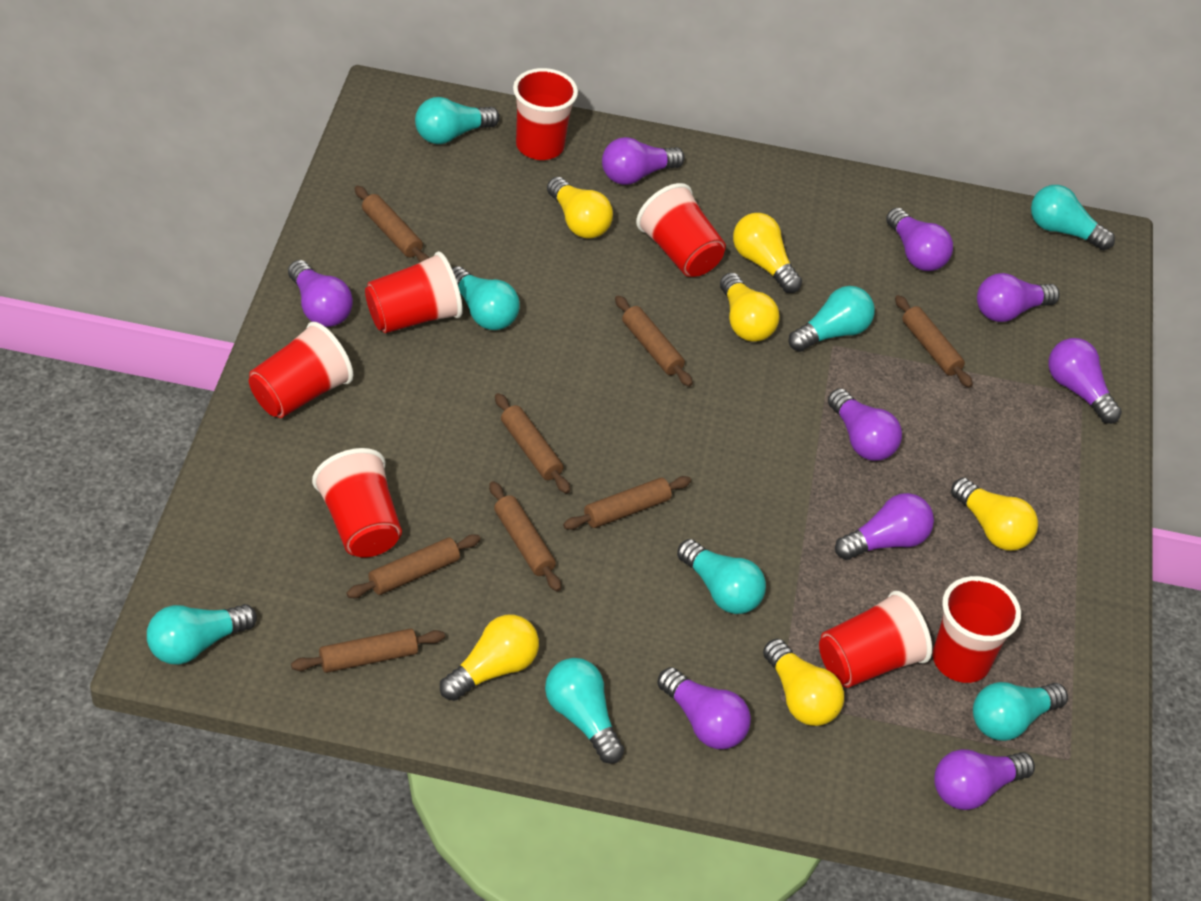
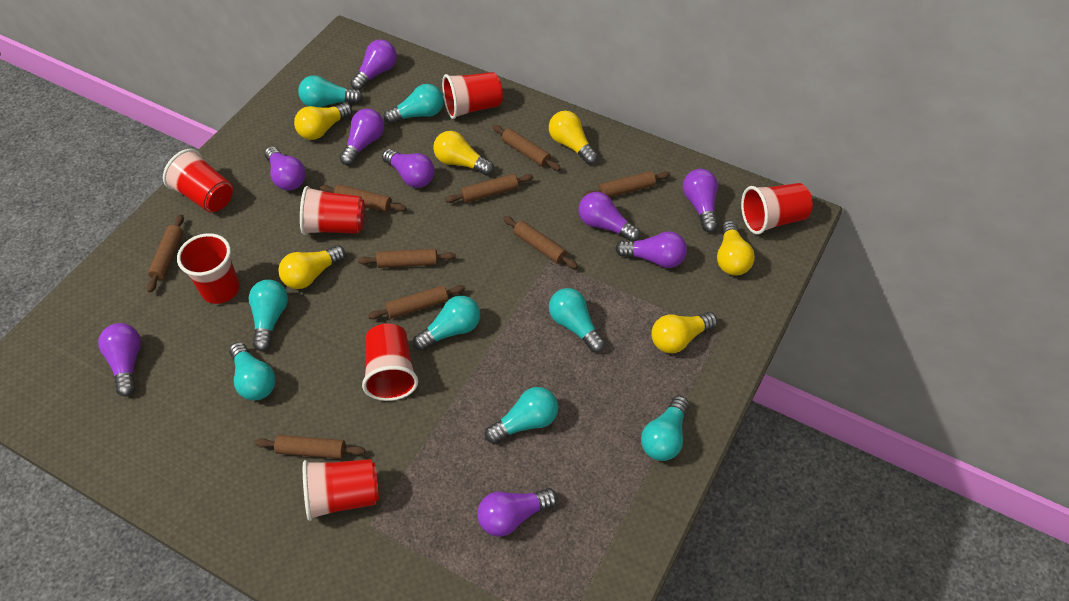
brown rolling pin: 8 -> 9

